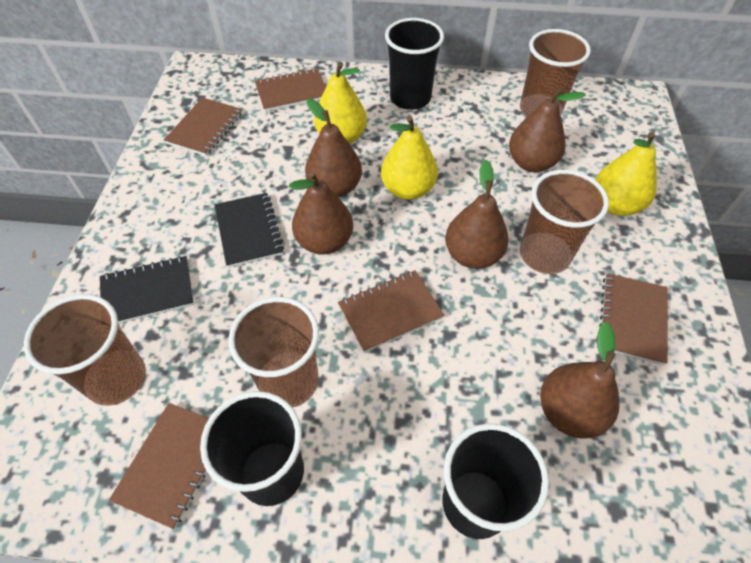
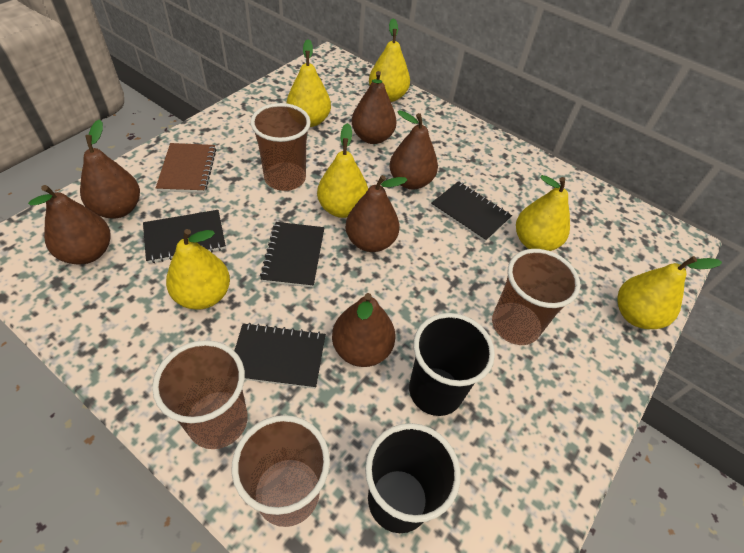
black cup: 3 -> 2
black notebook: 2 -> 4
brown notebook: 5 -> 1
brown pear: 5 -> 6
yellow pear: 3 -> 6

